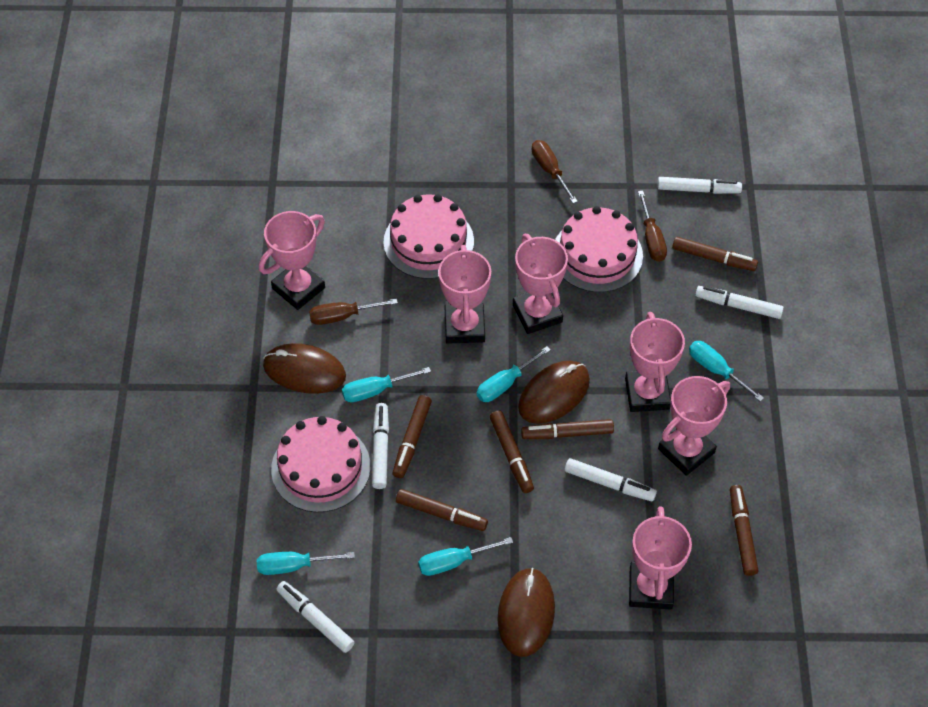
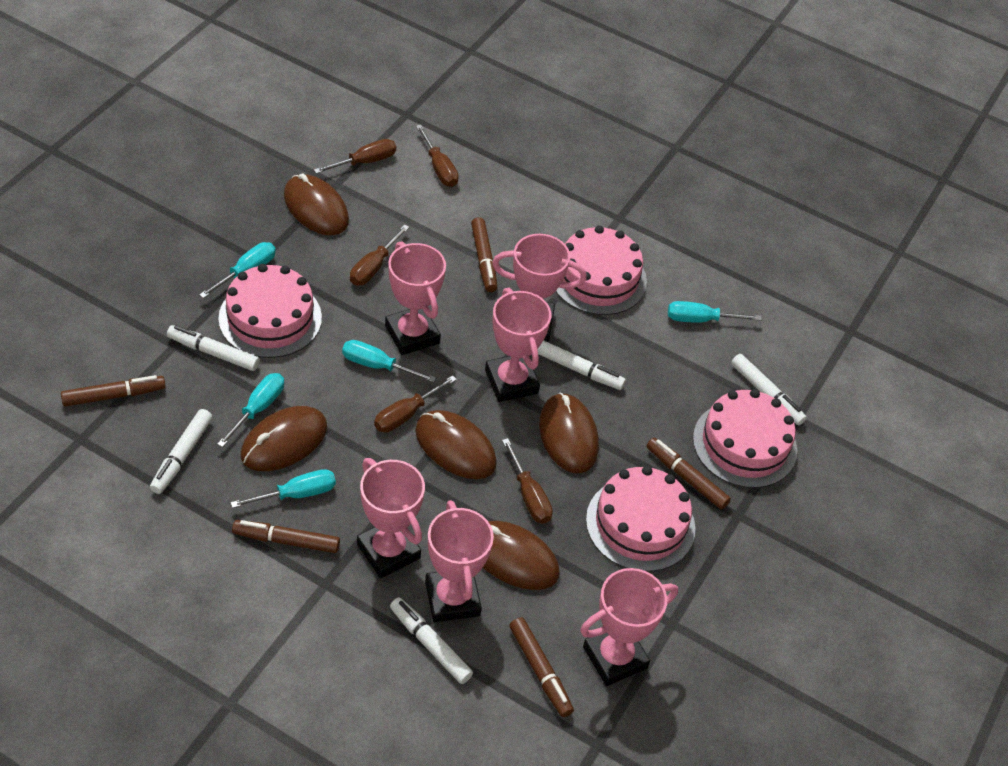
brown marker: 6 -> 5
brown mouse: 3 -> 5
brown screwdriver: 3 -> 5
pink cake: 3 -> 4

